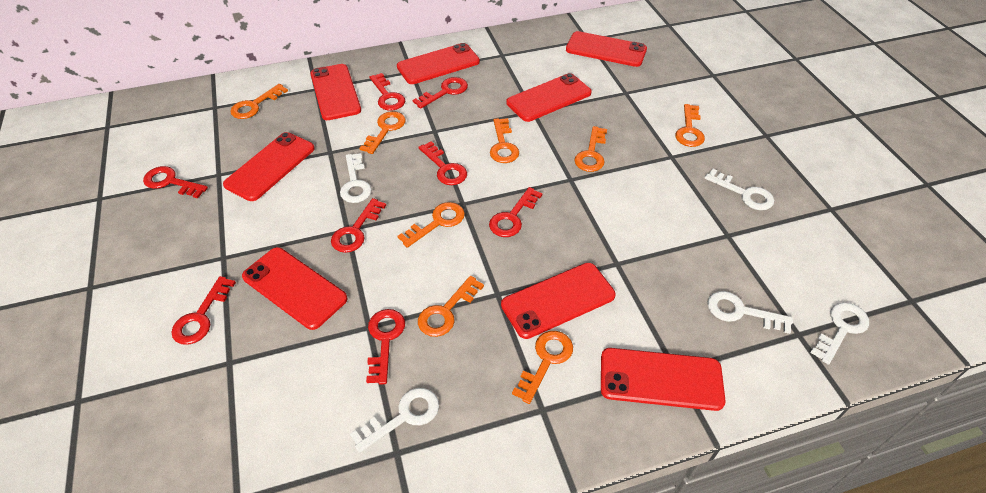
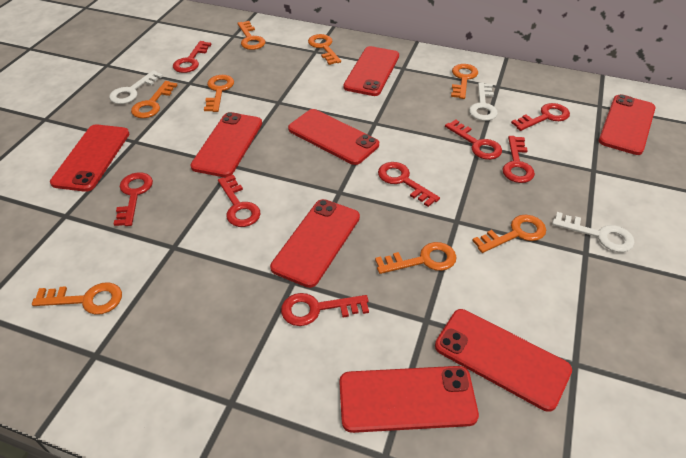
white key: 5 -> 3

